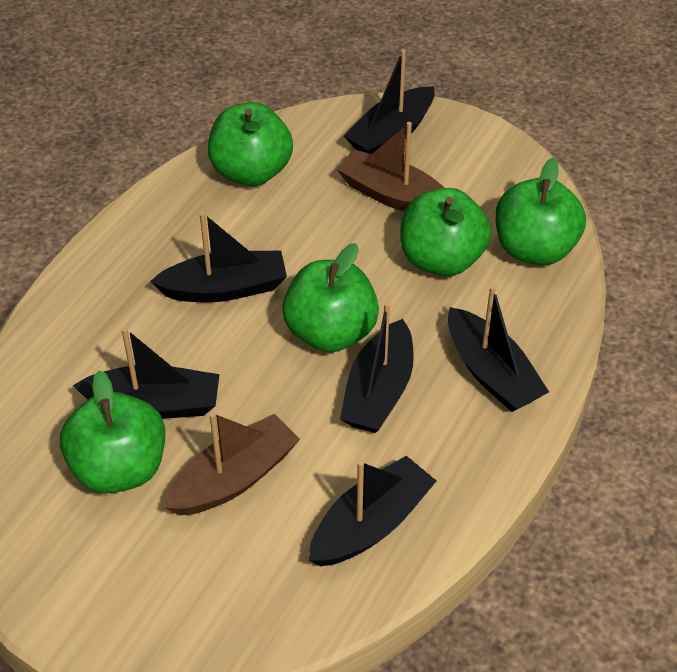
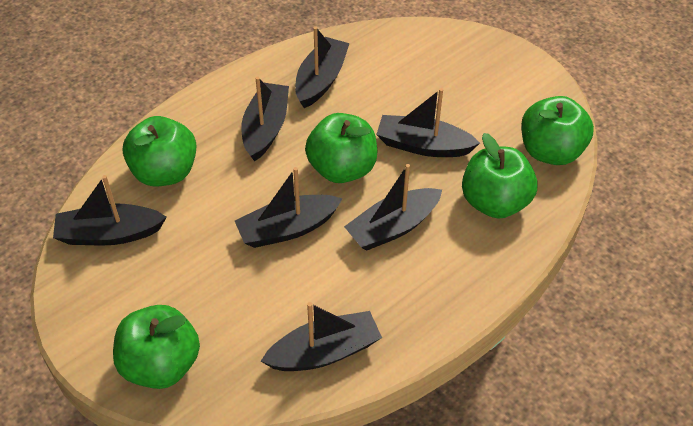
black boat: 6 -> 7
brown boat: 2 -> 0

